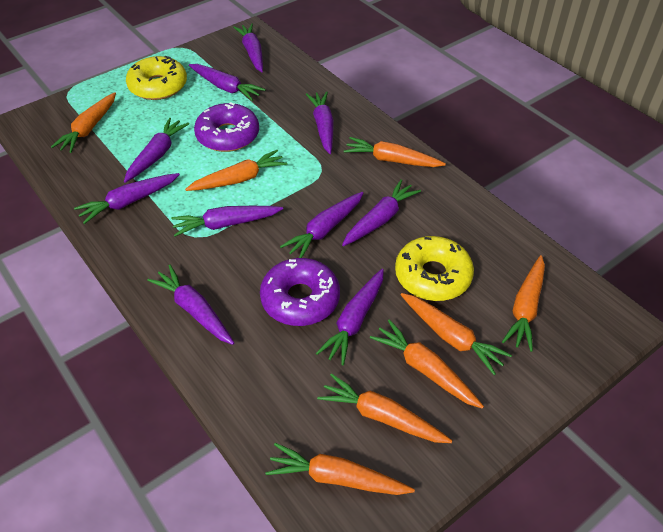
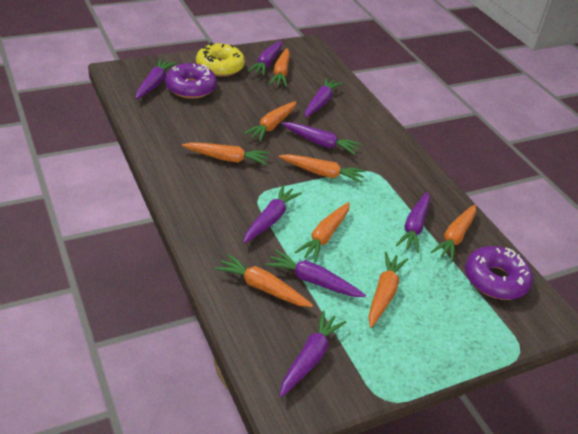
purple carrot: 10 -> 8
yellow donut: 2 -> 1

